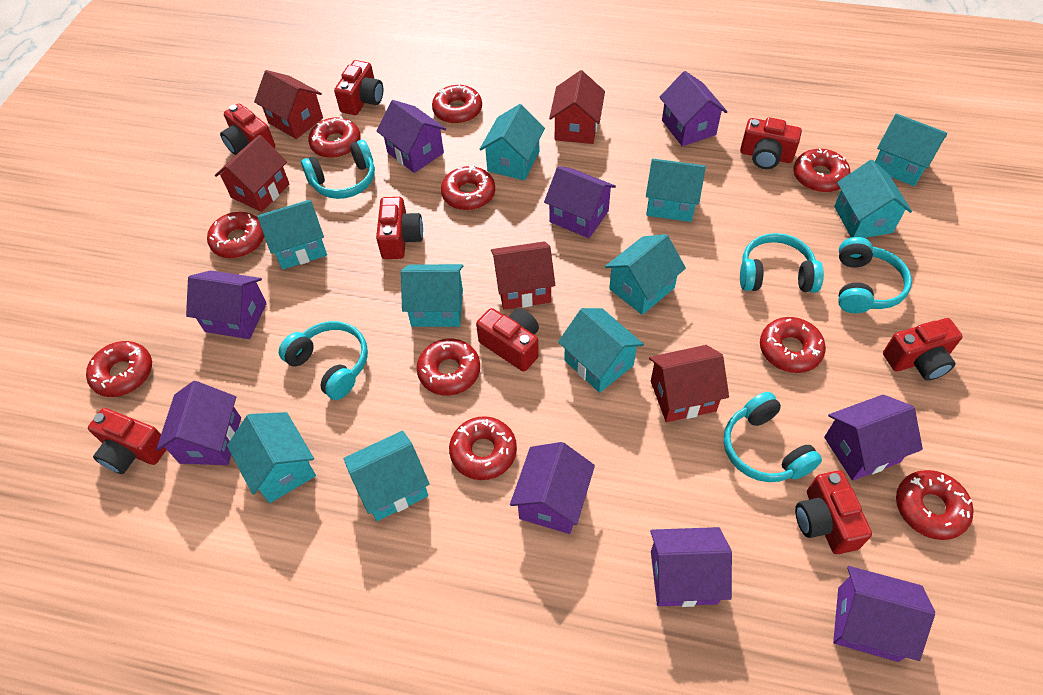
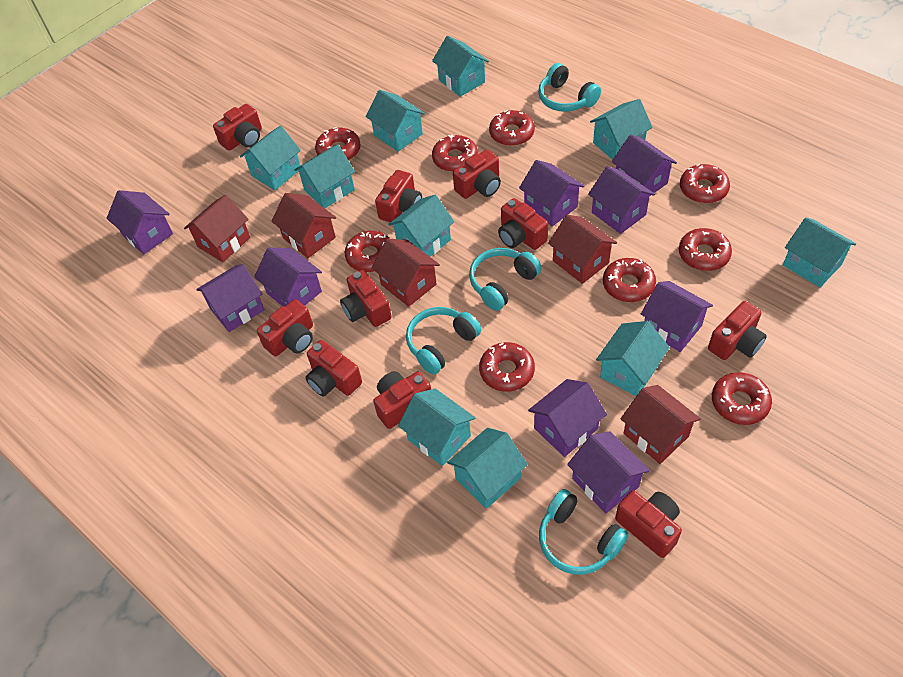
red camera: 8 -> 10
red donut: 10 -> 9
turquoise headphones: 5 -> 4

